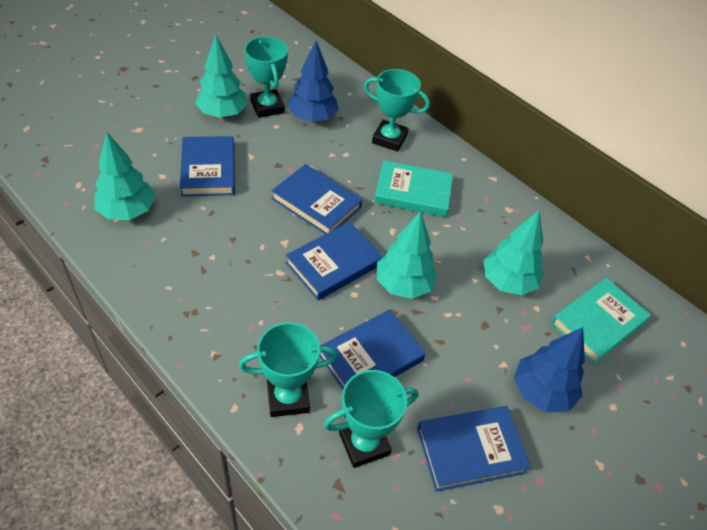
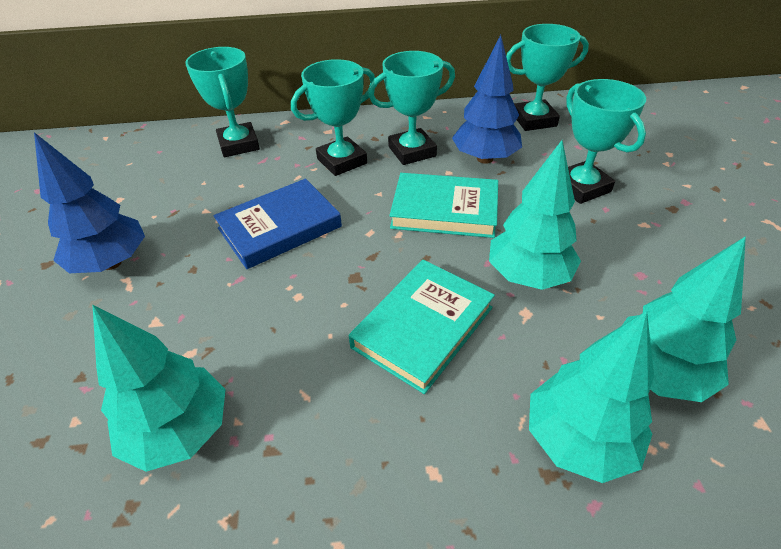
blue book: 5 -> 1
turquoise trophy: 4 -> 5

